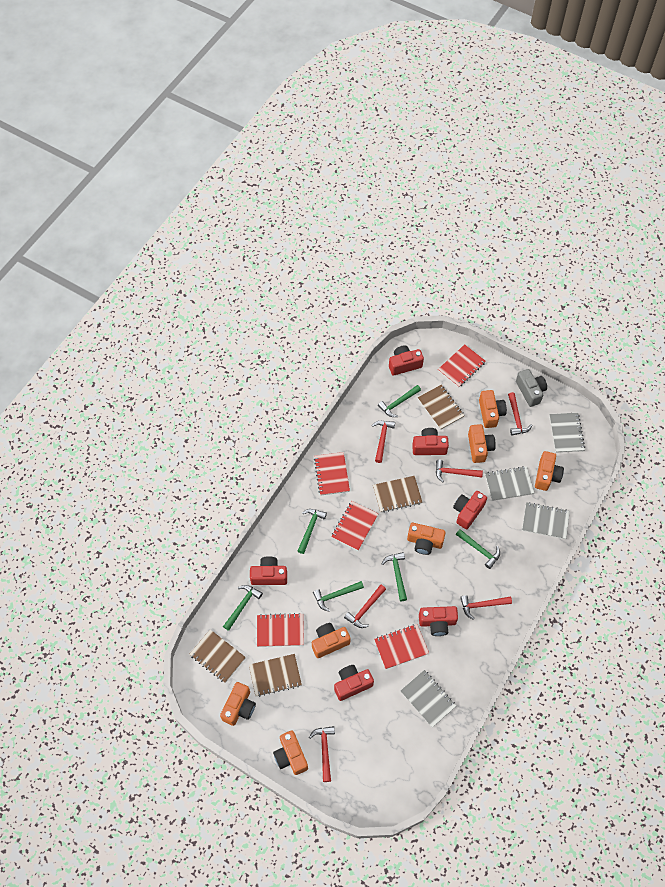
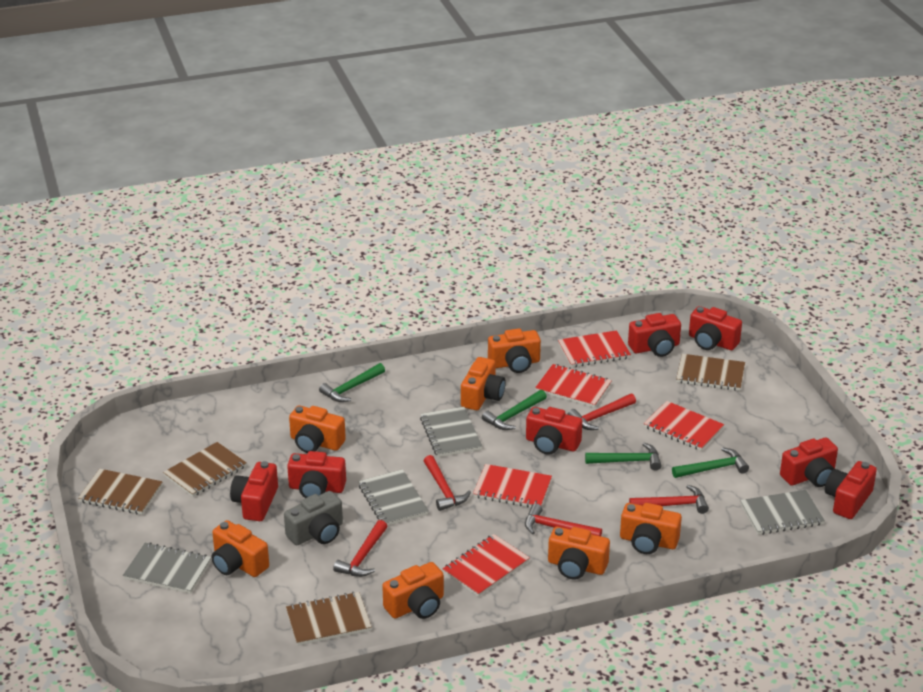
green hammer: 6 -> 4
red camera: 6 -> 7
red hammer: 6 -> 5

